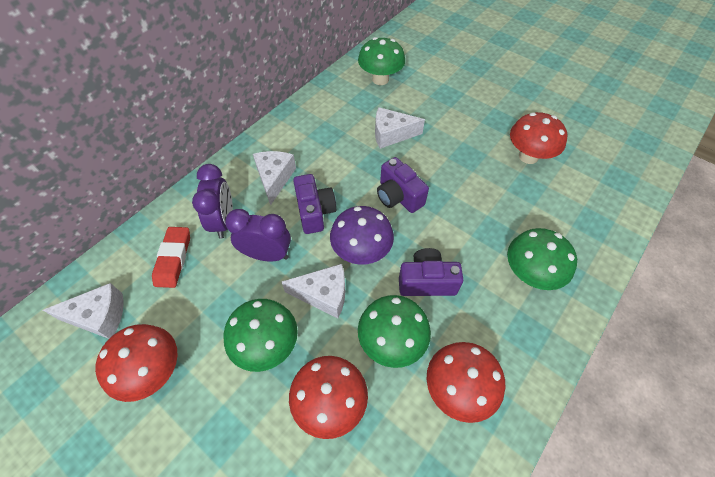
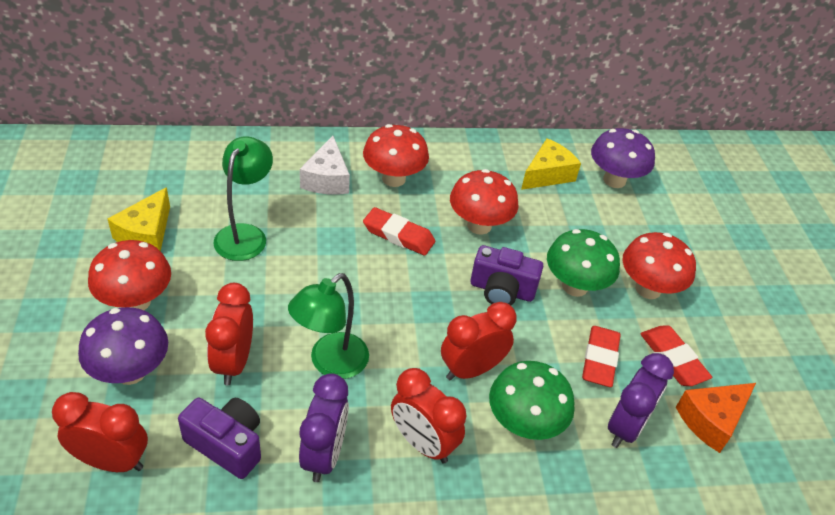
green lamp: 0 -> 2
green mushroom: 4 -> 2
orange cheese: 0 -> 1
purple camera: 3 -> 2
purple mushroom: 1 -> 2
red clock: 0 -> 4
red eraser: 1 -> 3
white cheese: 4 -> 1
yellow cheese: 0 -> 2

